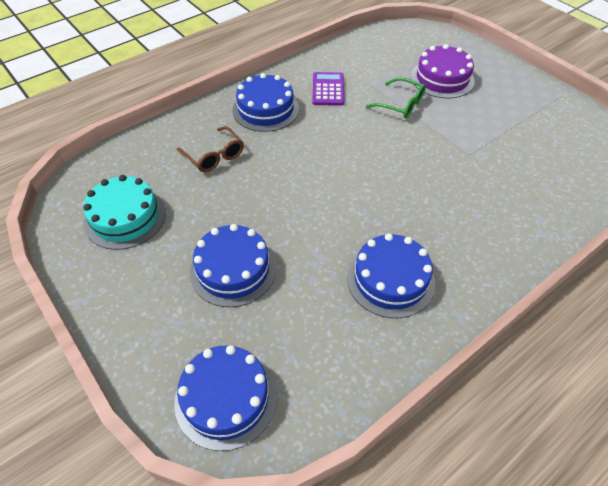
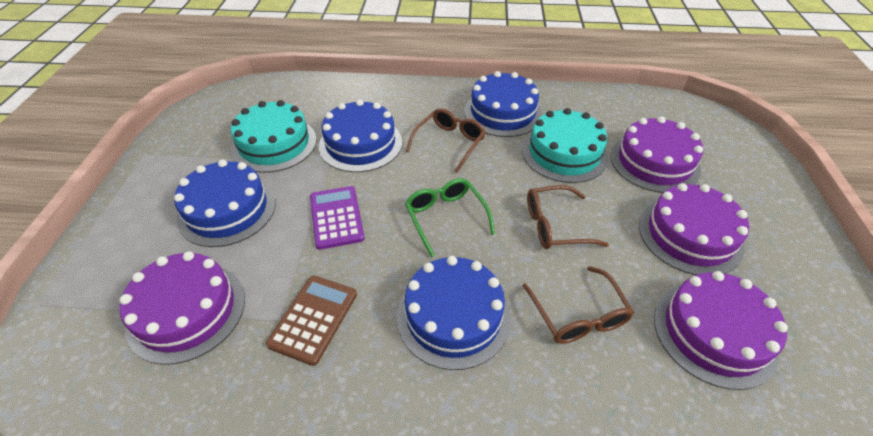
brown calculator: 0 -> 1
brown glasses: 1 -> 3
purple cake: 1 -> 4
turquoise cake: 1 -> 2

